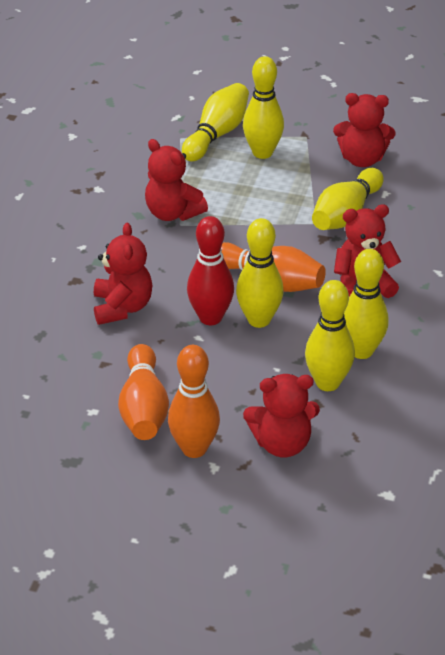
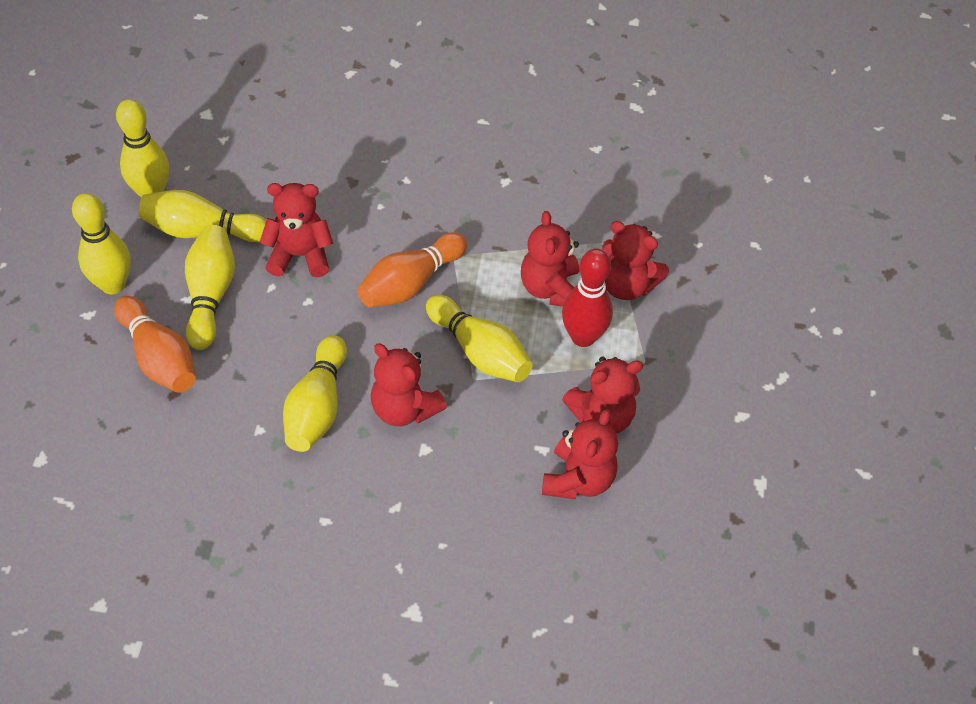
orange bowling pin: 3 -> 2
red teddy bear: 5 -> 6

